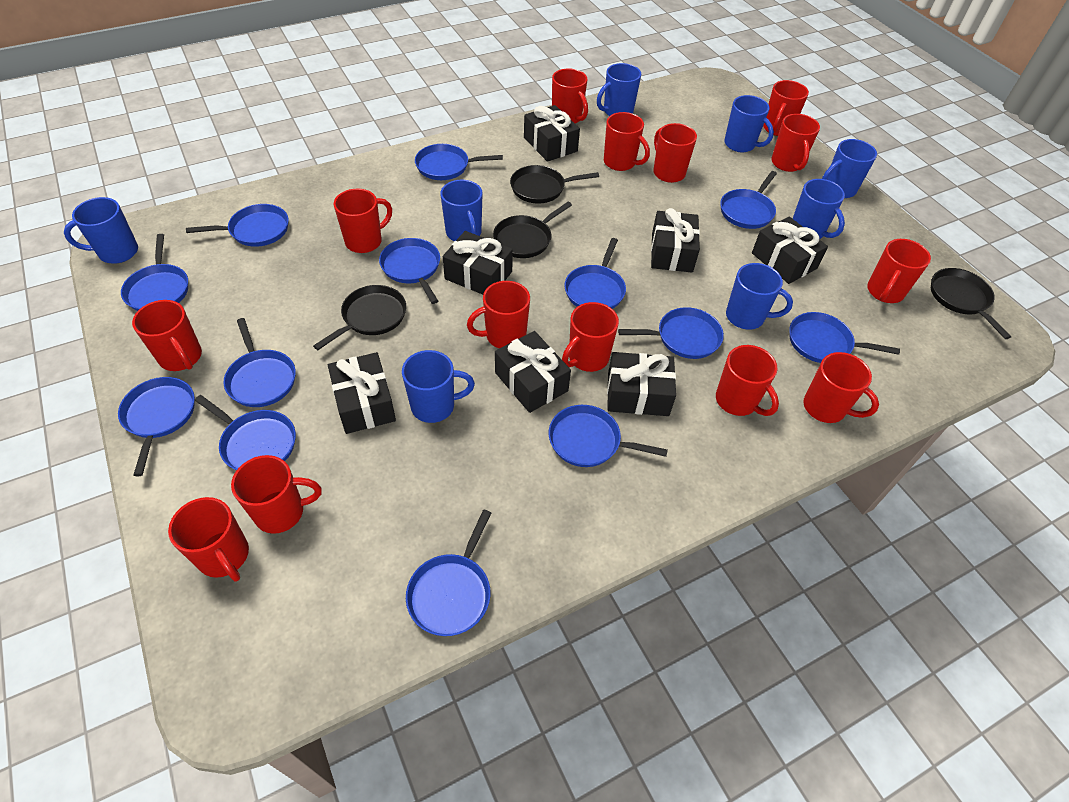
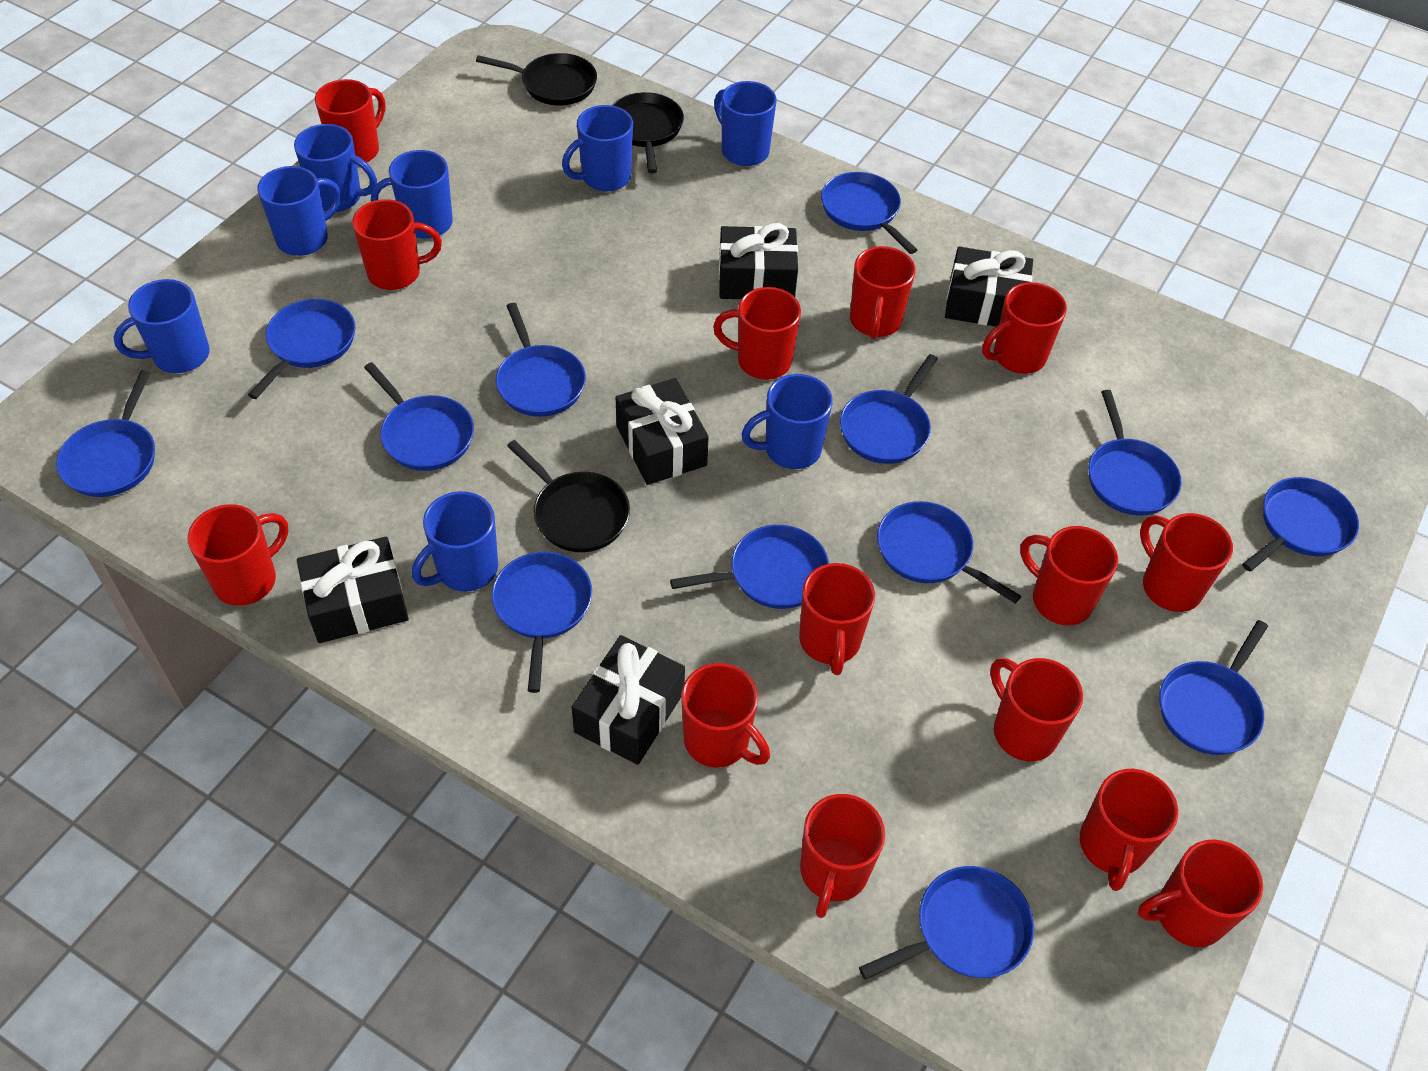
black gift: 7 -> 5
black pan: 4 -> 3

